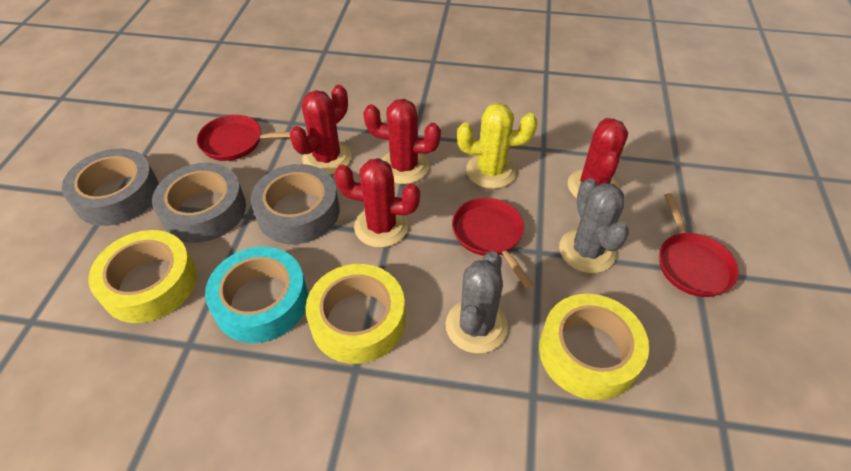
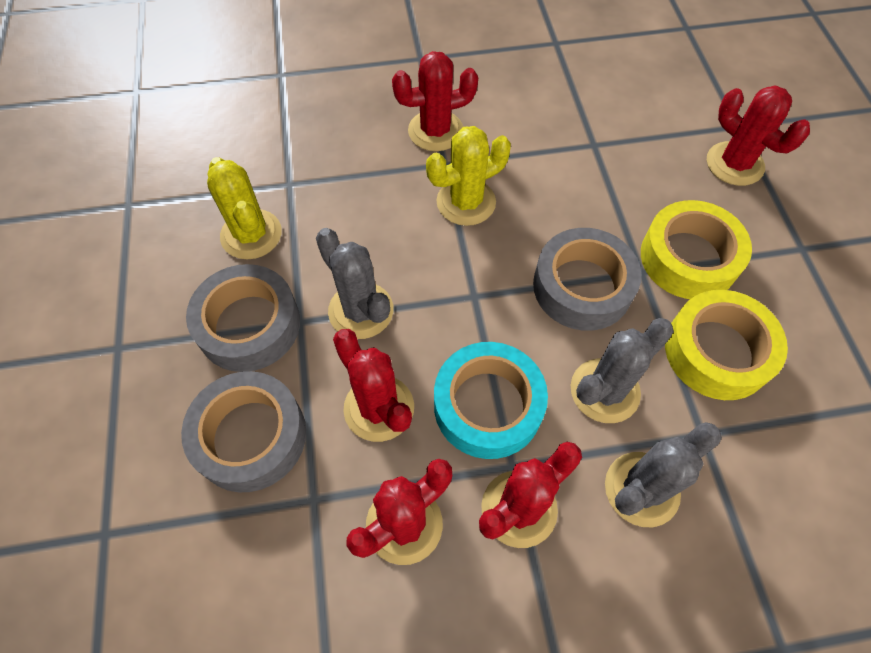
grey cactus: 2 -> 3
red cactus: 4 -> 5
red pan: 3 -> 0
yellow cactus: 1 -> 2
yellow tape: 3 -> 2

